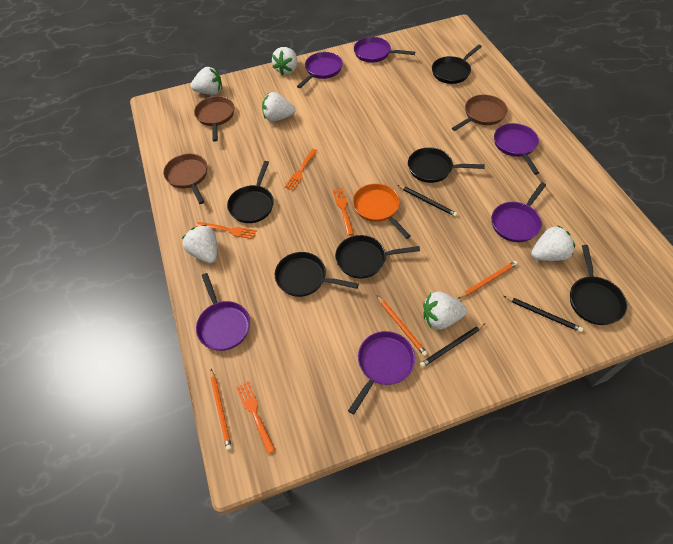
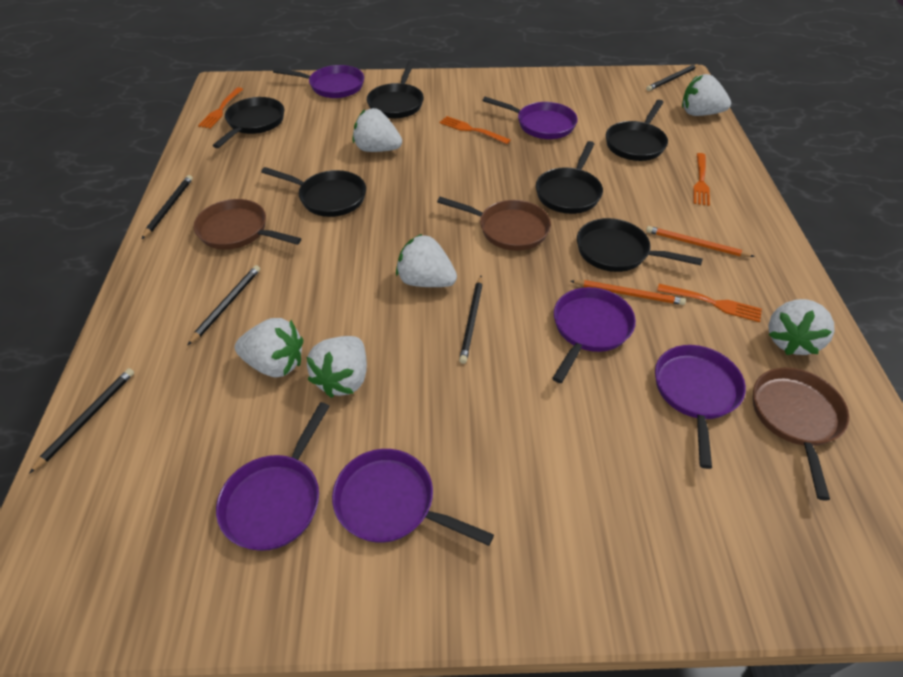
black pencil: 3 -> 5
orange pan: 1 -> 0
orange pencil: 3 -> 2

